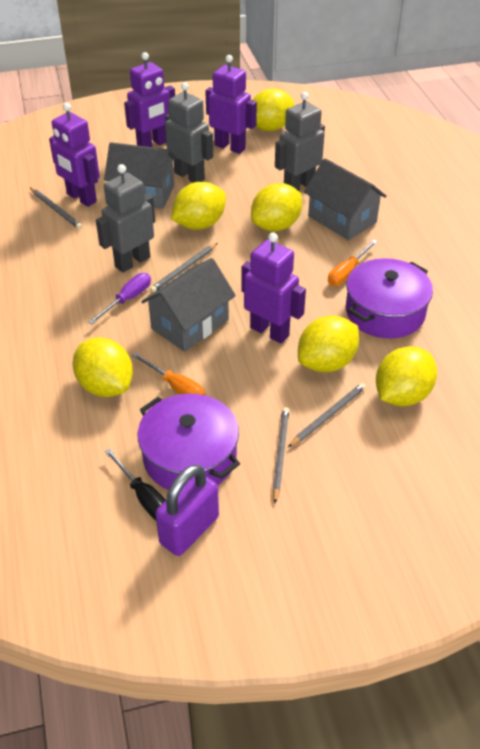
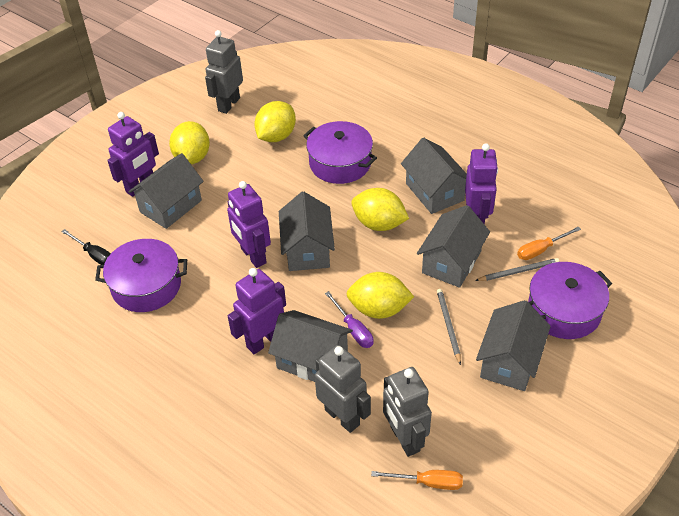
grey house: 3 -> 6
grey pencil: 4 -> 2
purple padlock: 1 -> 0
purple pot: 2 -> 3
yellow lemon: 6 -> 4

